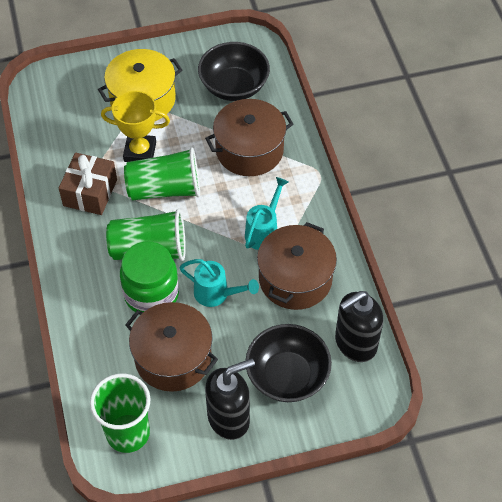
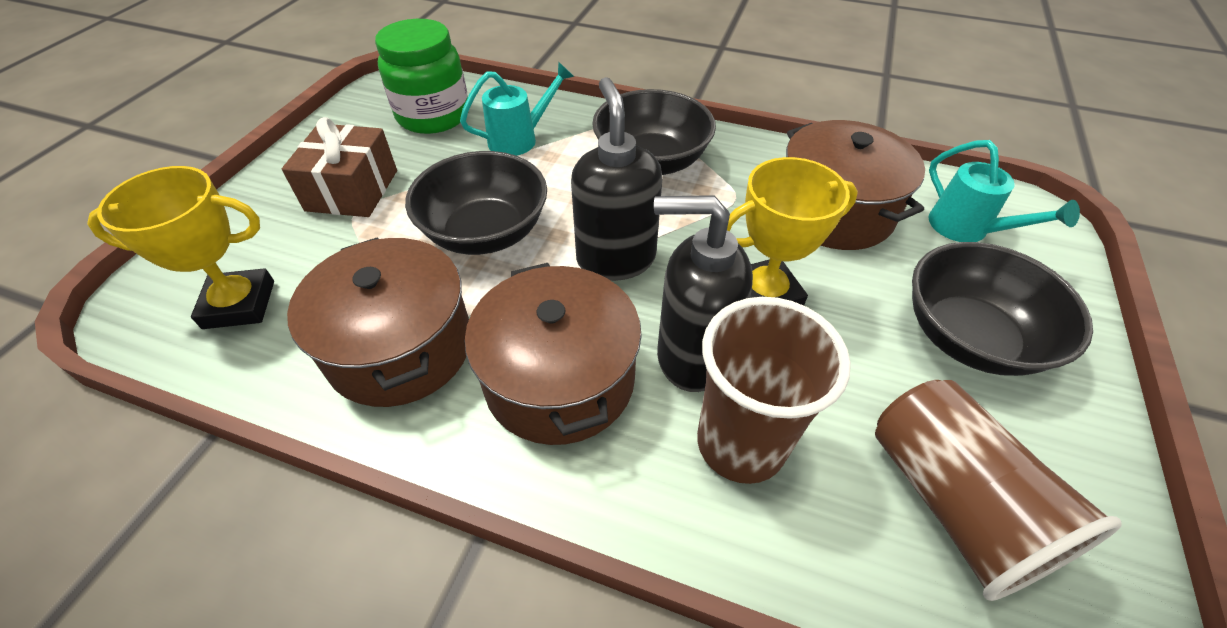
black bowl: 2 -> 3
brown cup: 0 -> 2
green cup: 3 -> 0
yellow pot: 1 -> 0
yellow trophy: 1 -> 2

